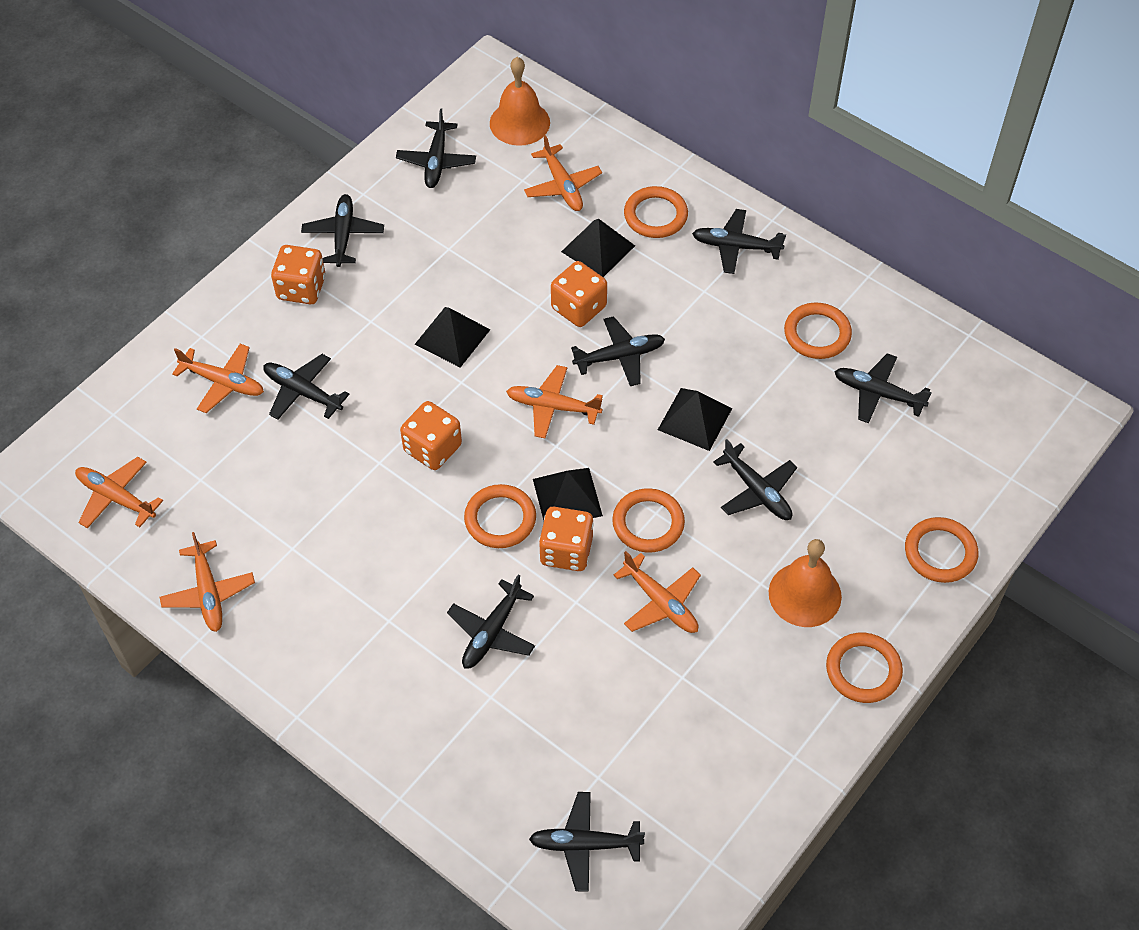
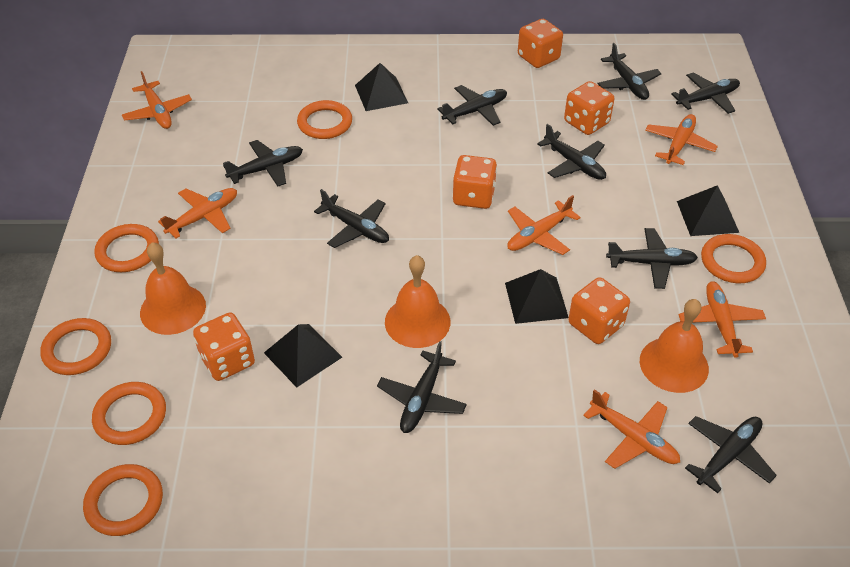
orange bell: 2 -> 3
orange dice: 4 -> 5

